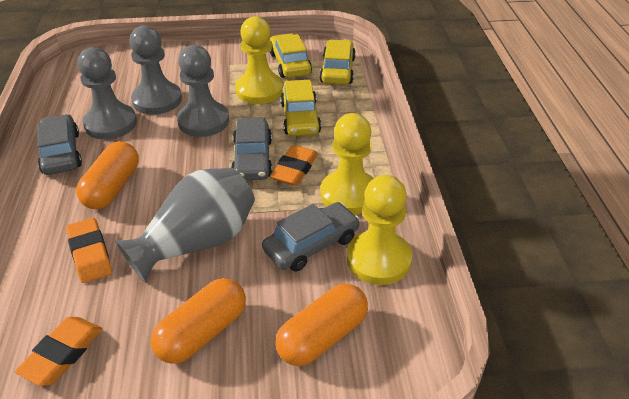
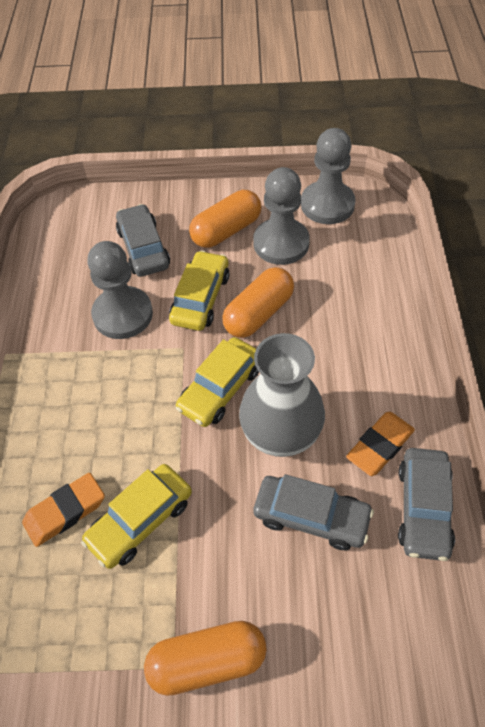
orange eraser: 3 -> 2
yellow pawn: 3 -> 0

